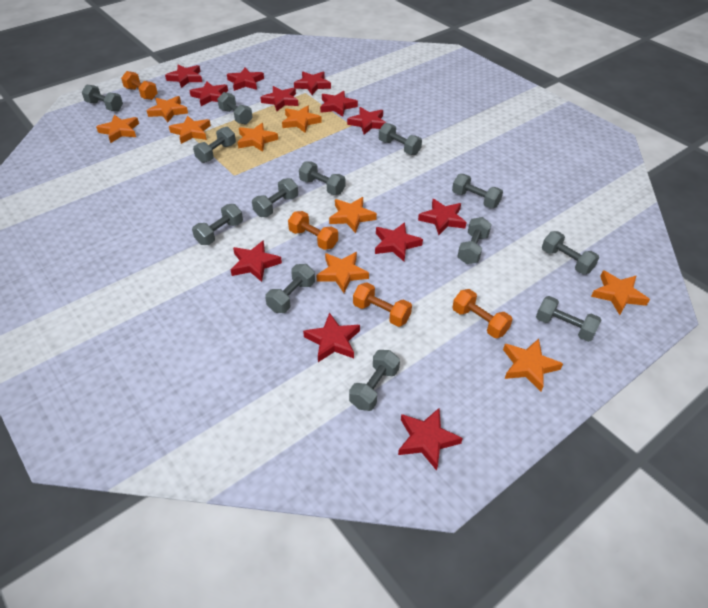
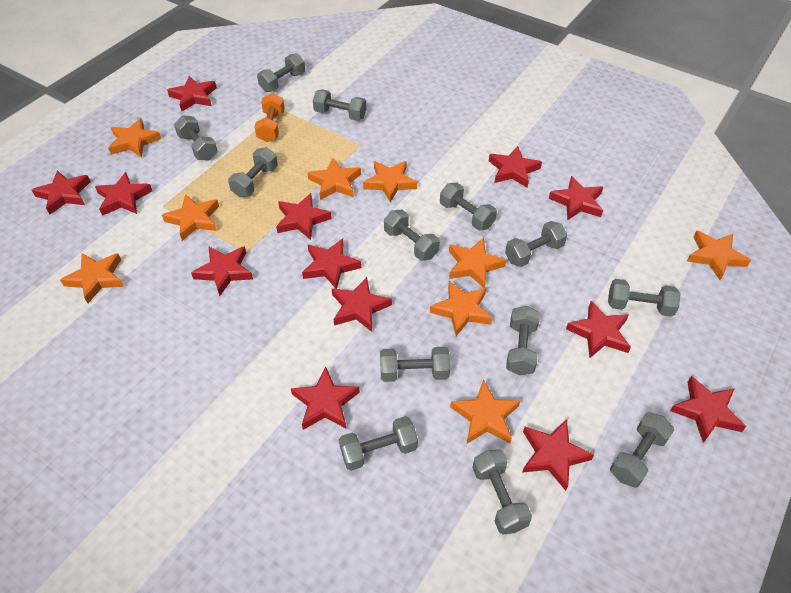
orange dumbbell: 4 -> 1
red star: 12 -> 13

